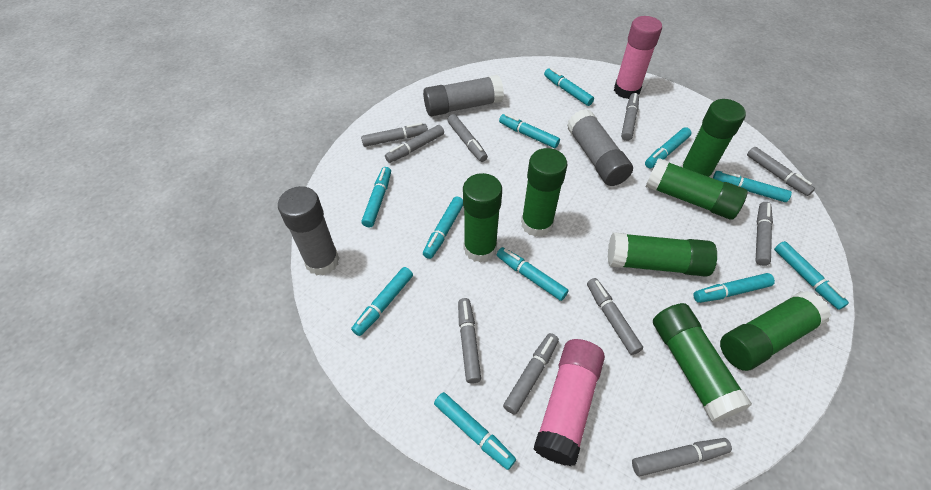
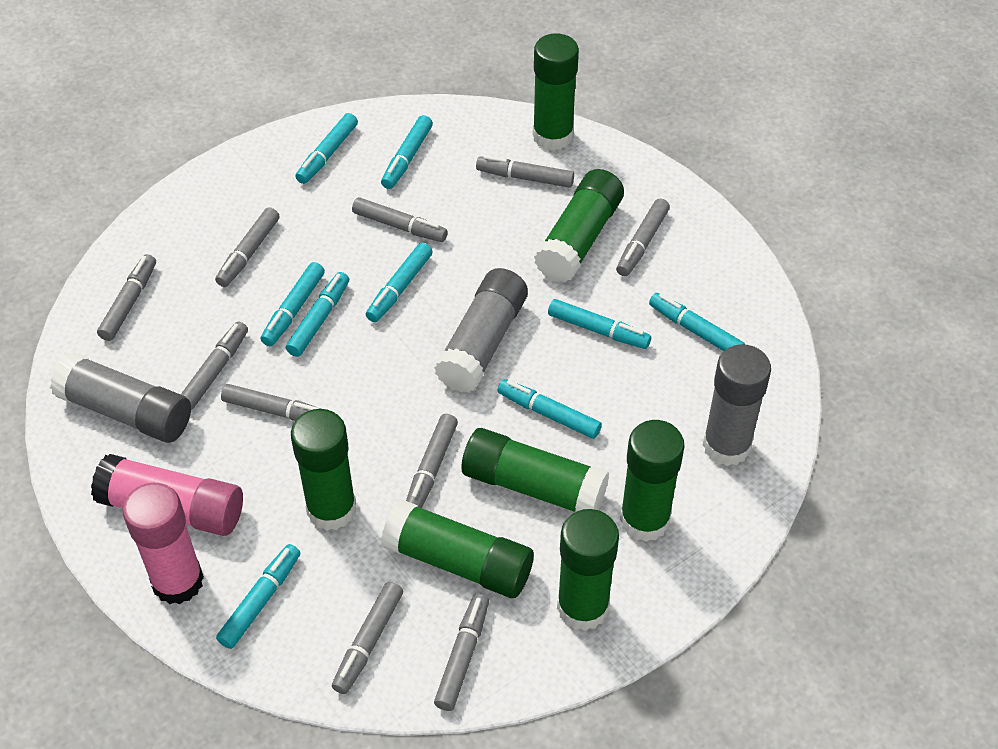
turquoise marker: 11 -> 9

